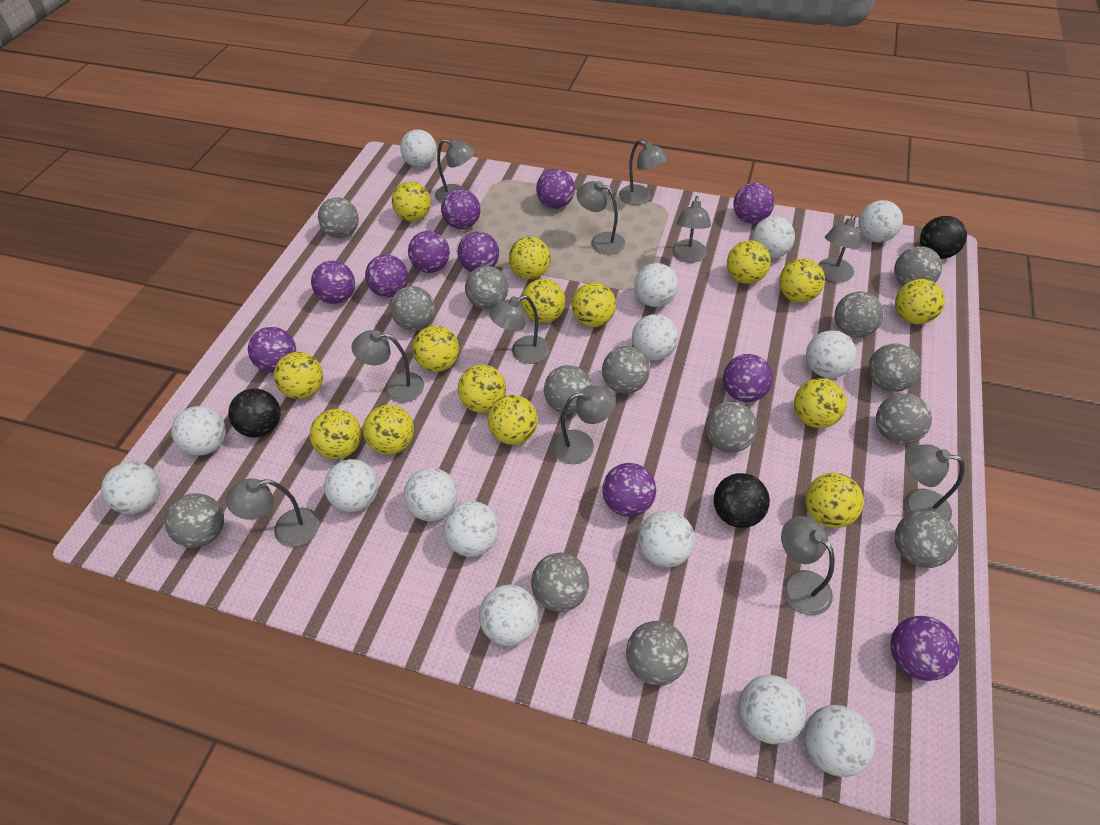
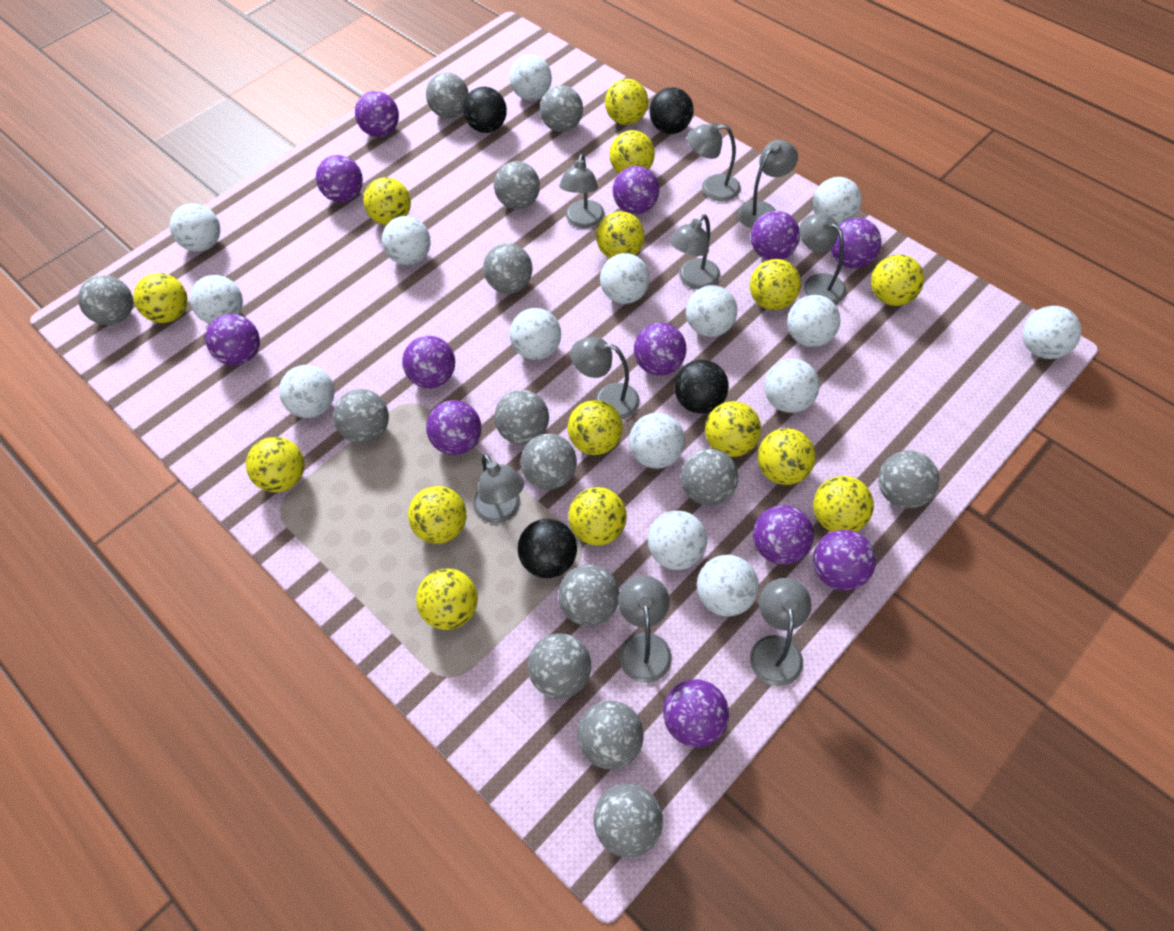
black ball: 3 -> 4
grey lamp: 11 -> 9
purple ball: 11 -> 12

